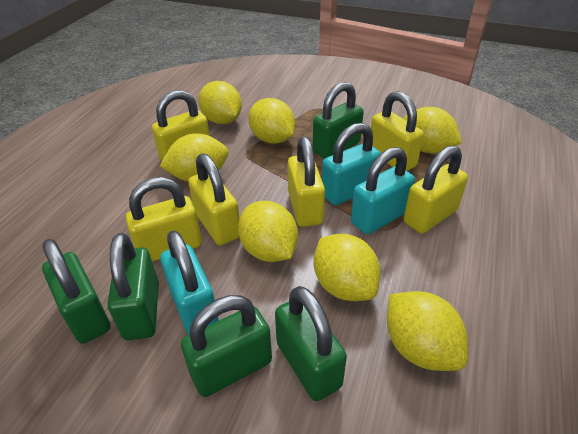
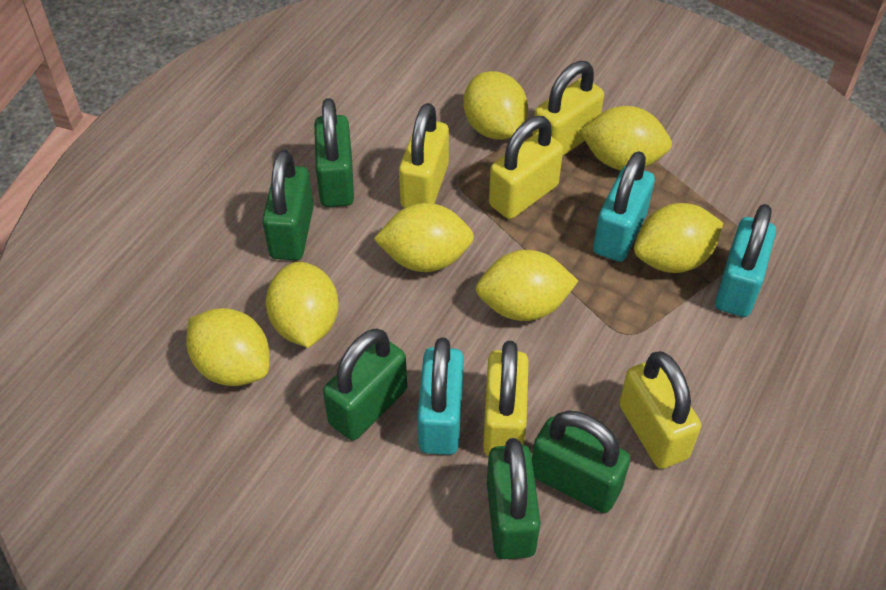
yellow padlock: 6 -> 5

